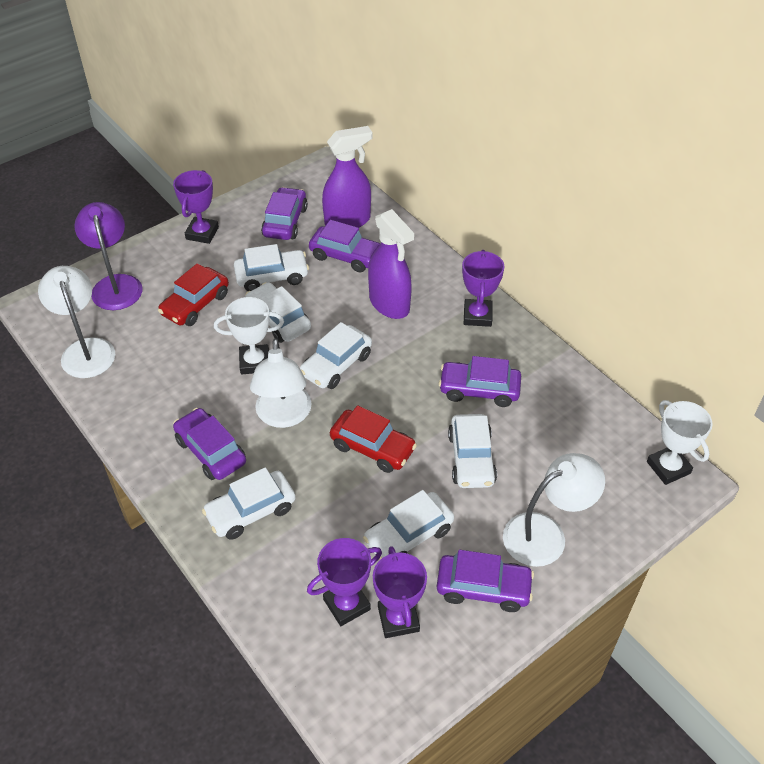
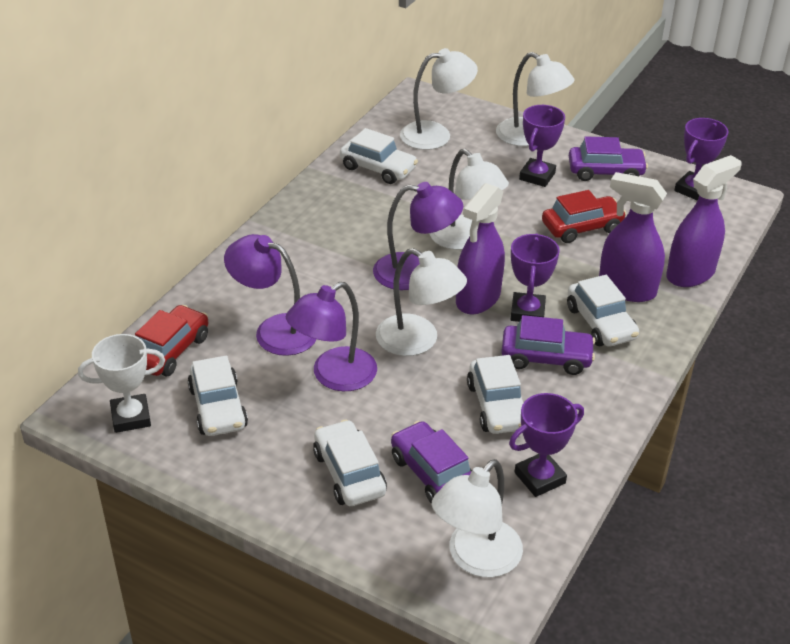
purple car: 5 -> 3
purple lamp: 1 -> 3
purple spray bottle: 2 -> 3
white car: 6 -> 5
white lamp: 3 -> 5
white trophy: 2 -> 1

